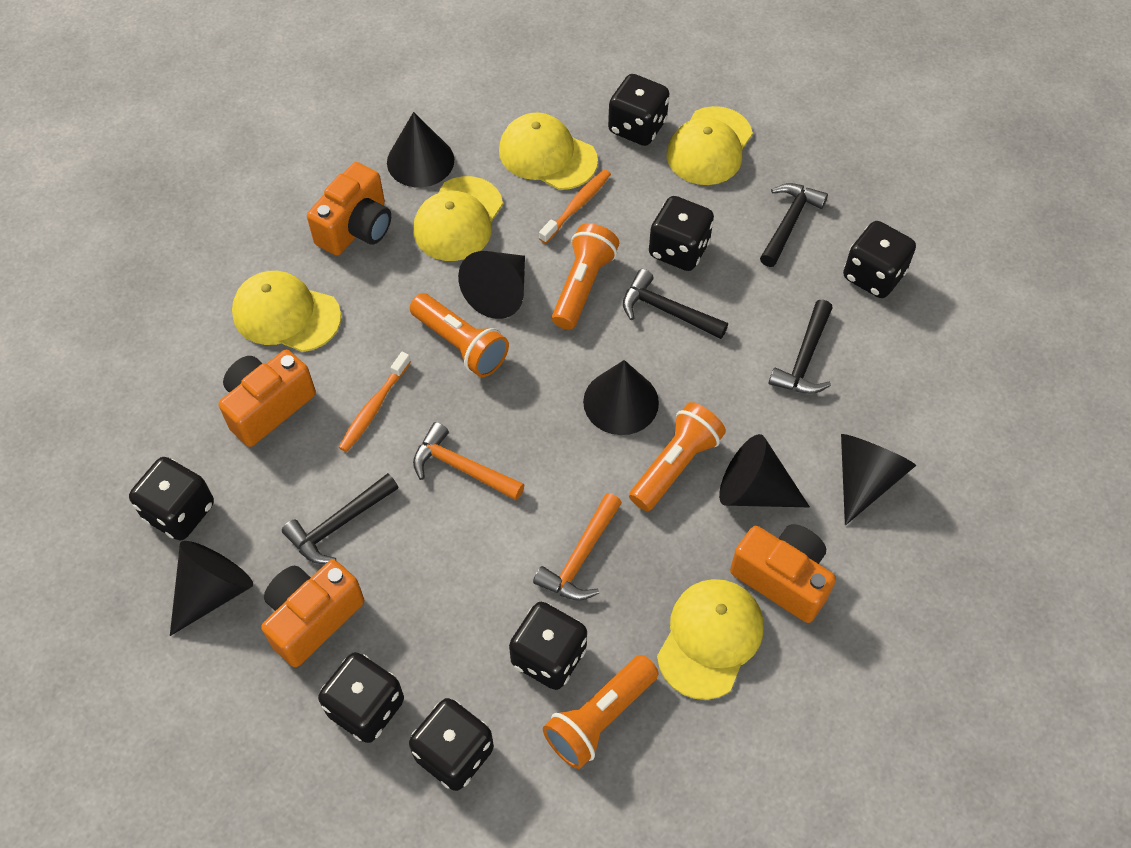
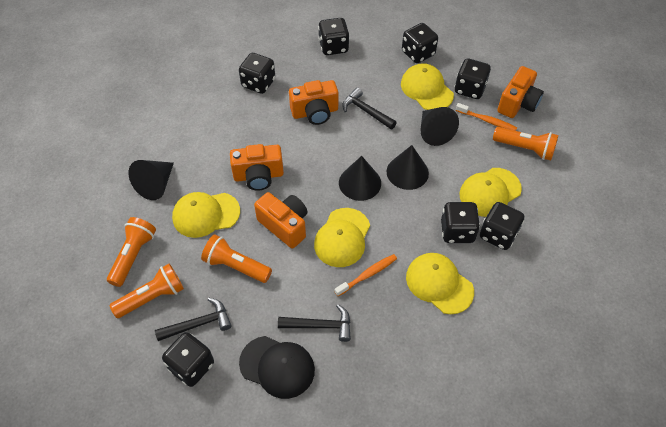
black cap: 0 -> 1
black cone: 6 -> 4
black hammer: 4 -> 3
orange hammer: 2 -> 0

